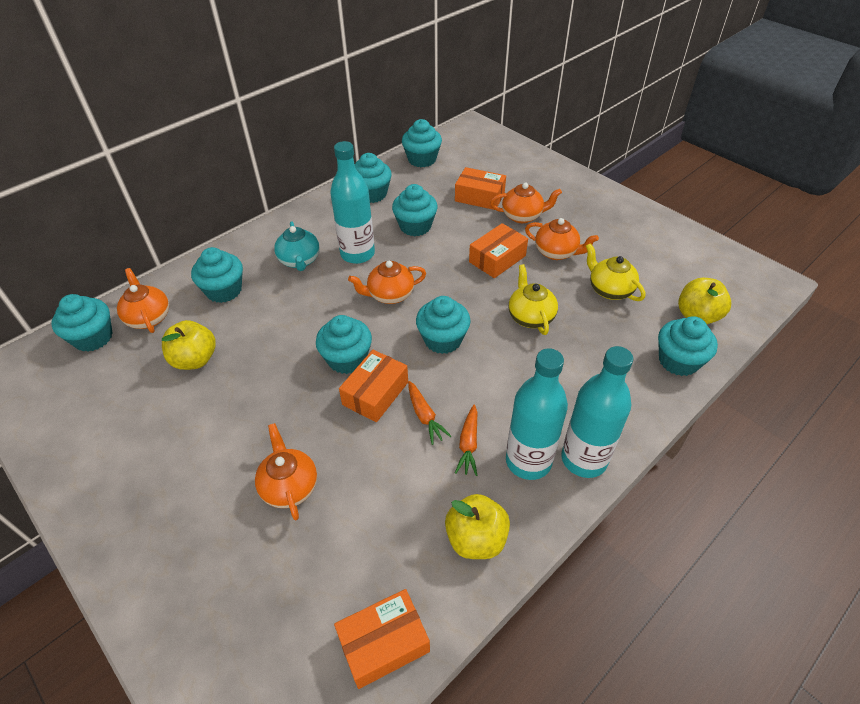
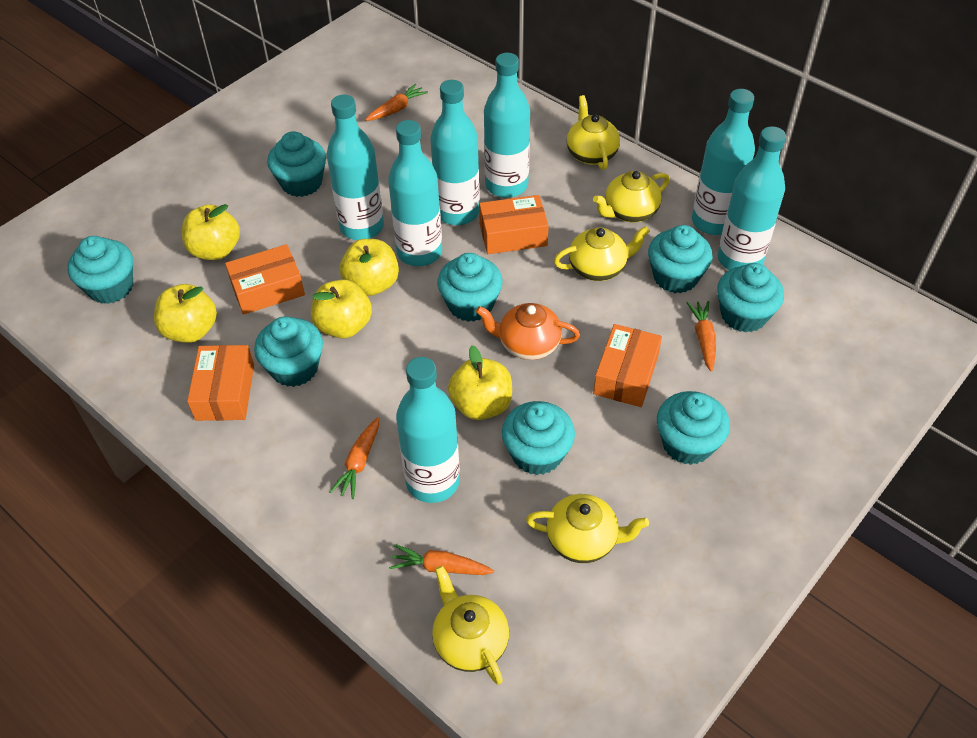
orange carrot: 2 -> 4
orange teapot: 5 -> 1
turquoise bottle: 3 -> 7
turquoise teapot: 1 -> 0
yellow apple: 3 -> 5
yellow teapot: 2 -> 5

